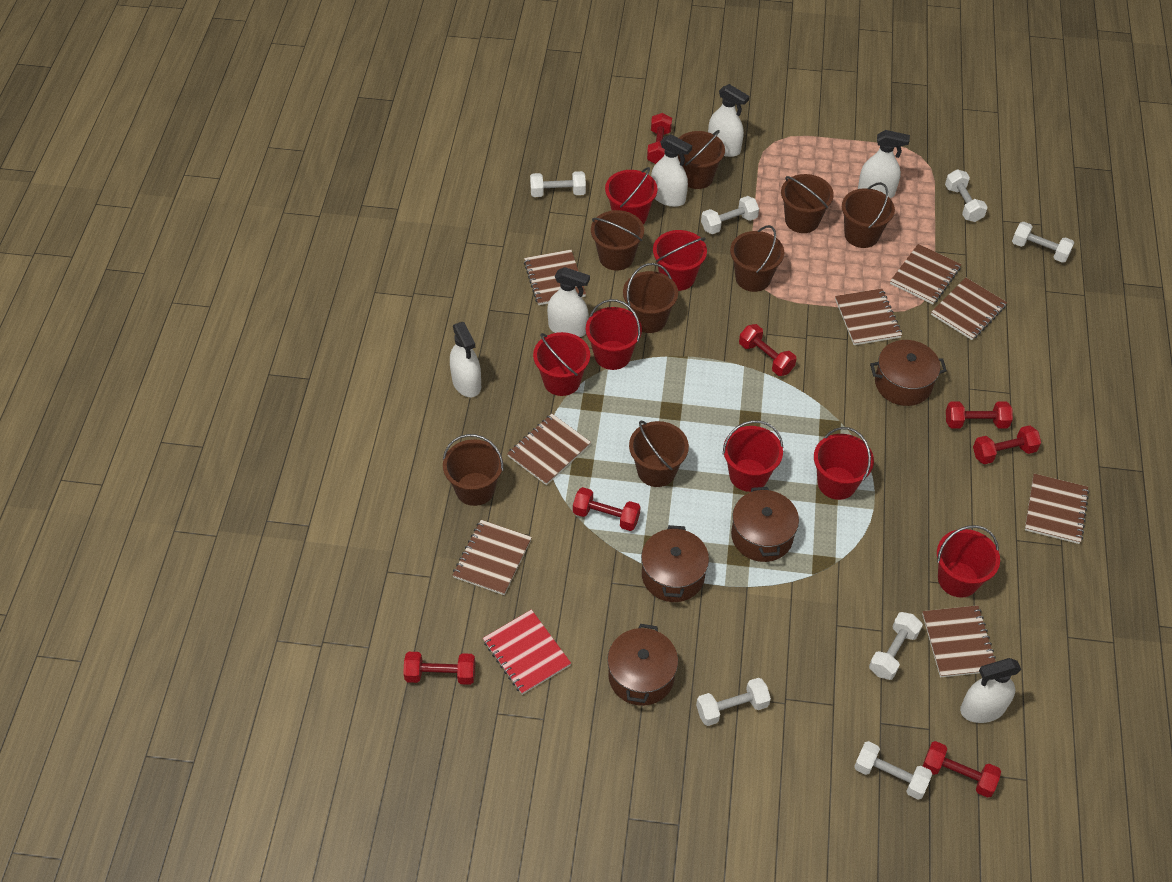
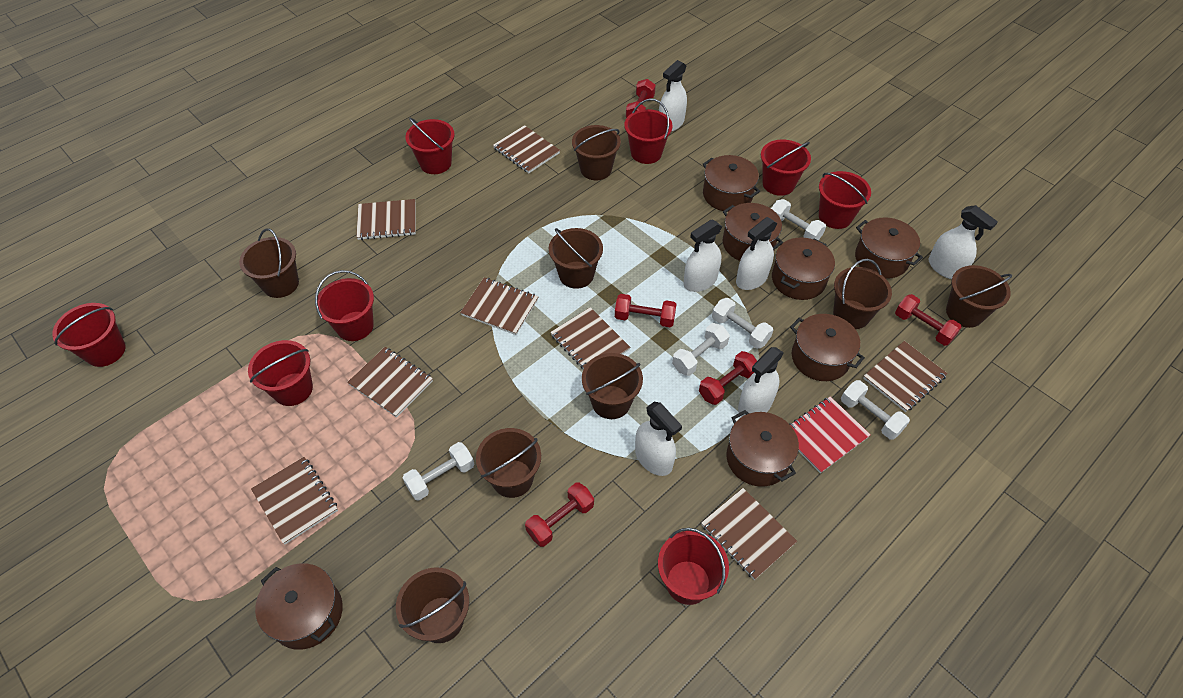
brown pot: 4 -> 7
red bucket: 7 -> 8
red dumbbell: 7 -> 5
white dumbbell: 7 -> 5

